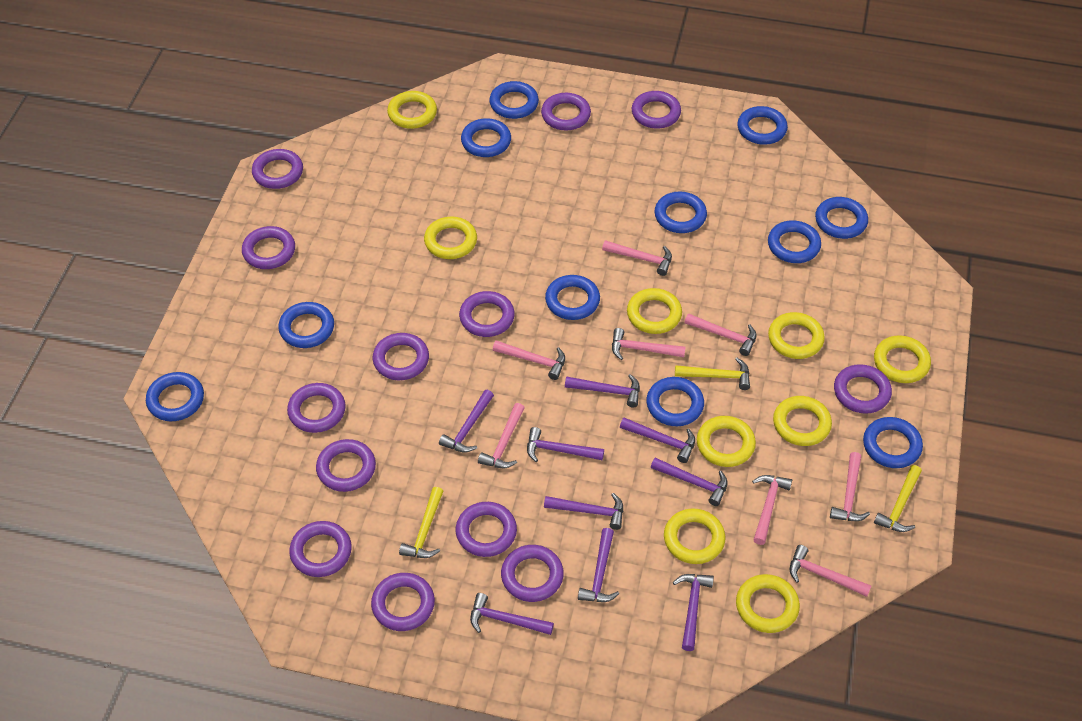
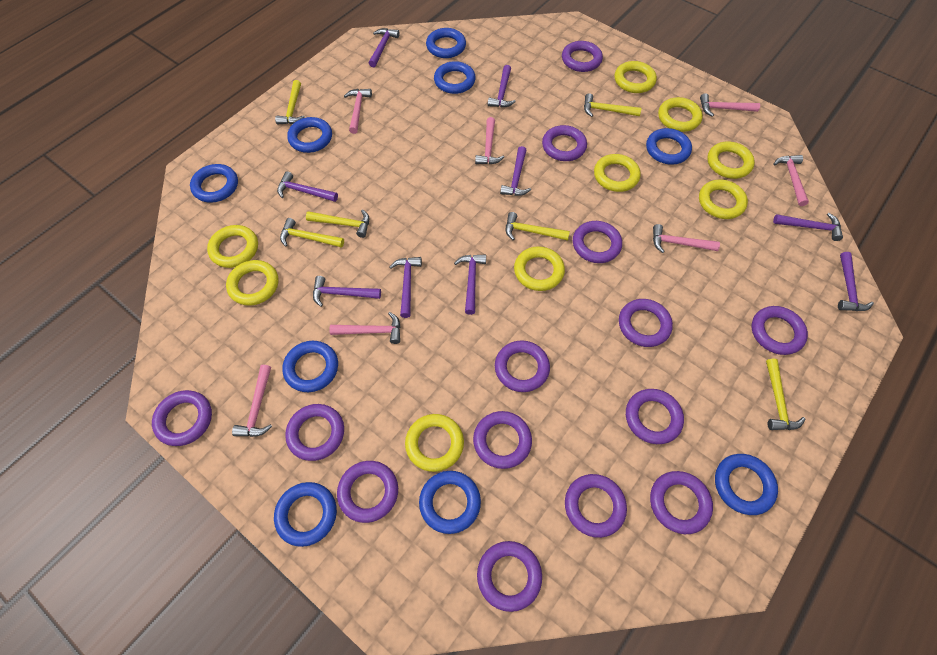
blue ring: 11 -> 9
pink hammer: 8 -> 7
purple ring: 13 -> 14
yellow hammer: 3 -> 6

